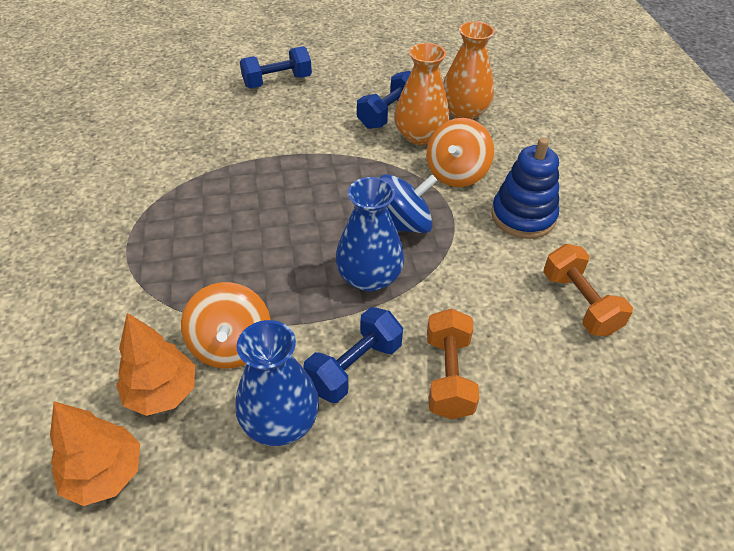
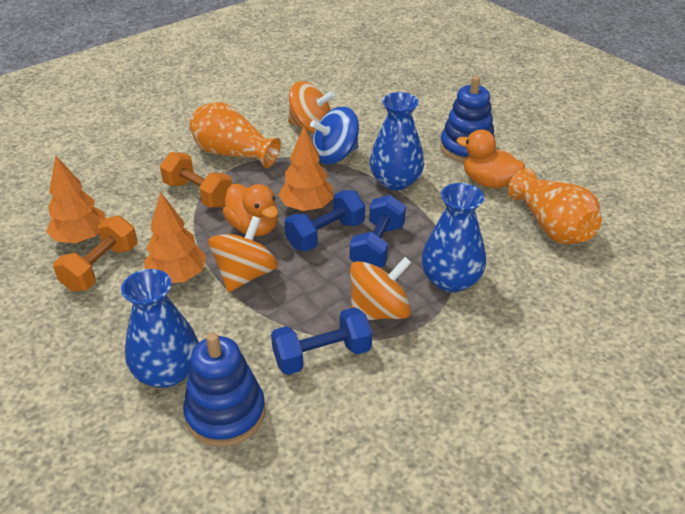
blue stacking toy: 1 -> 2
blue vase: 2 -> 3
orange duck: 0 -> 2
orange spinning top: 2 -> 3
orange tree: 2 -> 3

